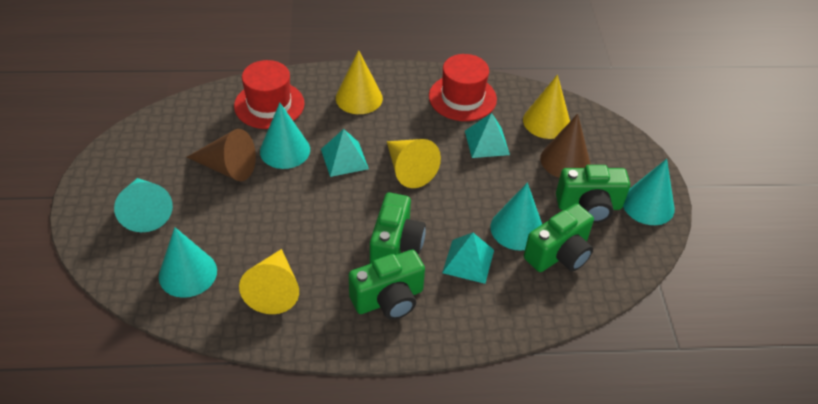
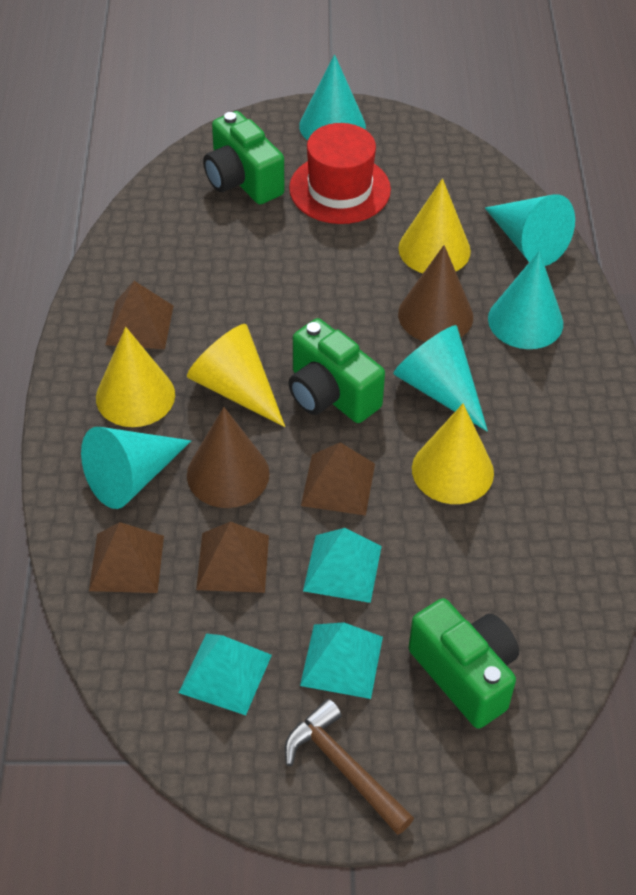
brown hammer: 0 -> 1
brown pyramid: 0 -> 4
green camera: 4 -> 3
red hat: 2 -> 1

